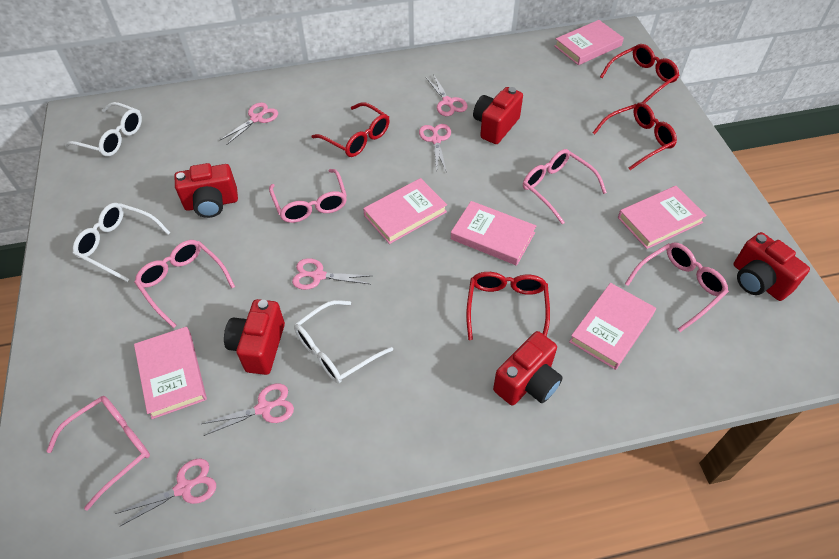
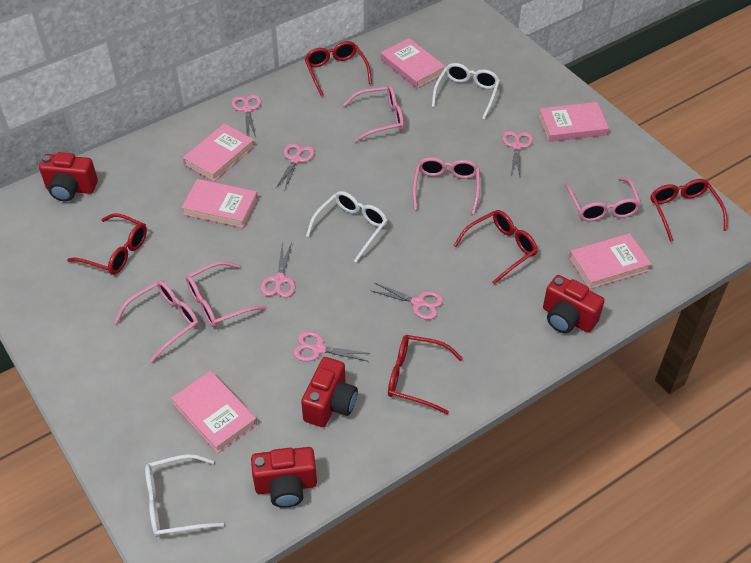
red camera: 5 -> 4
red glasses: 4 -> 5

